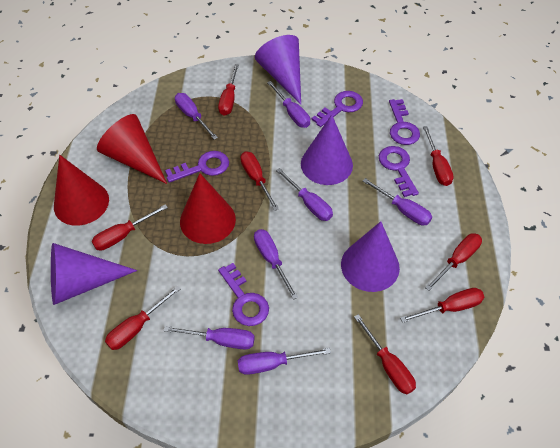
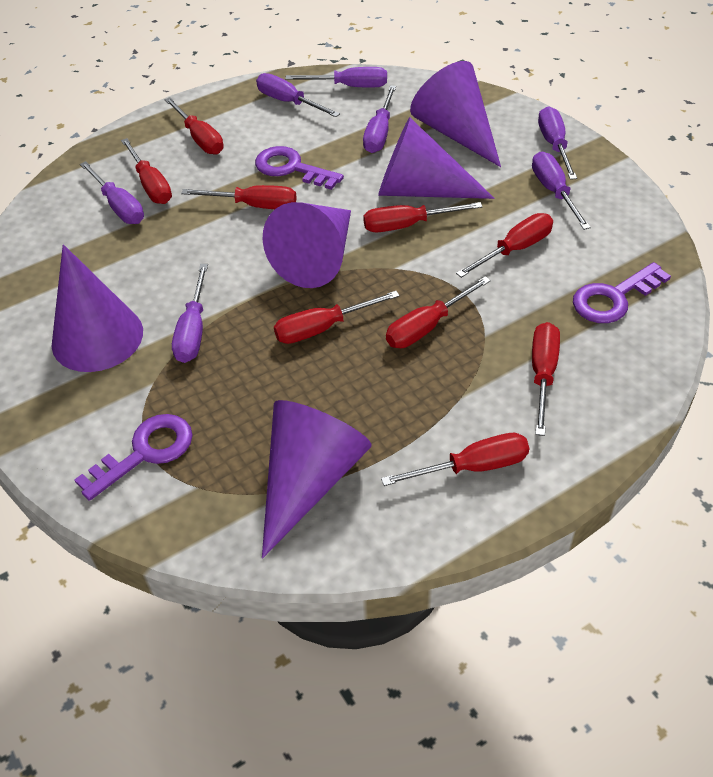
purple cone: 4 -> 5
purple key: 5 -> 3
red cone: 3 -> 0
red screwdriver: 8 -> 9

